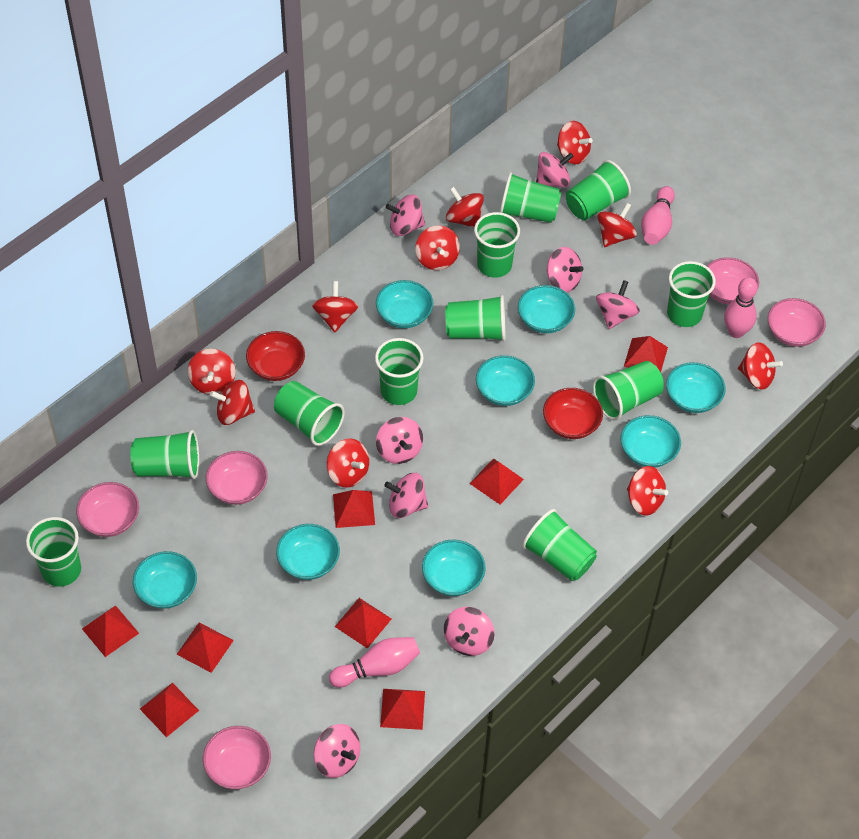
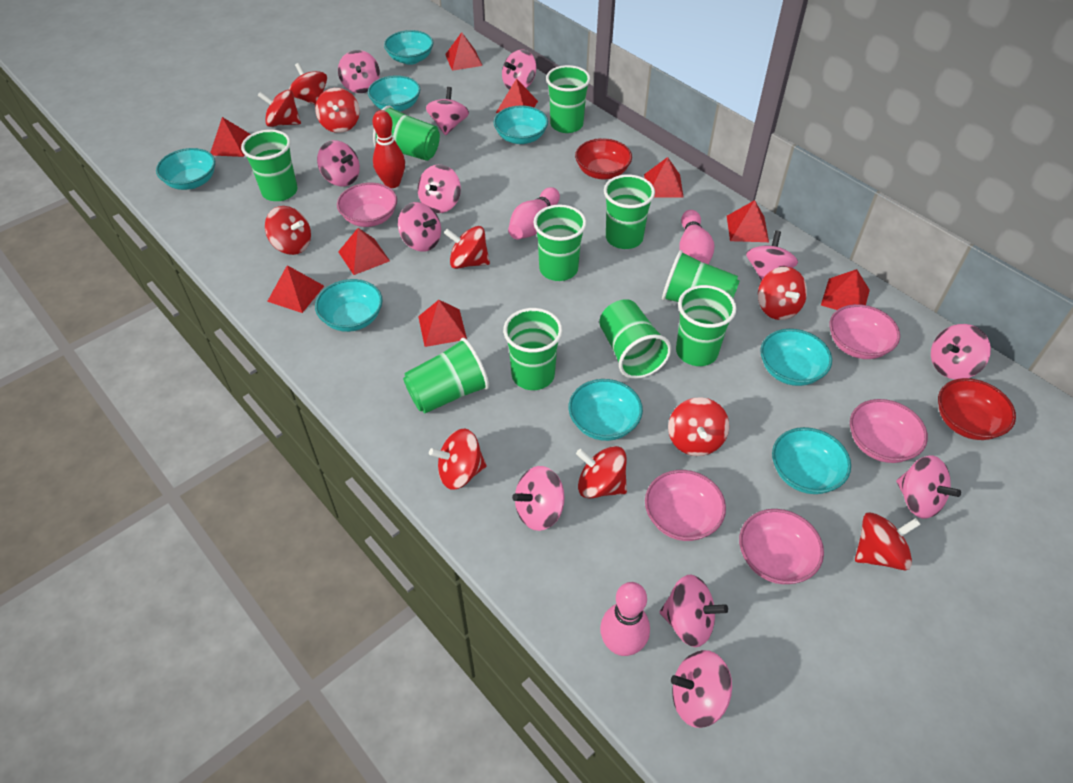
green cup: 11 -> 10
pink spinning top: 8 -> 12
red bowling pin: 0 -> 1
red pyramid: 8 -> 9

